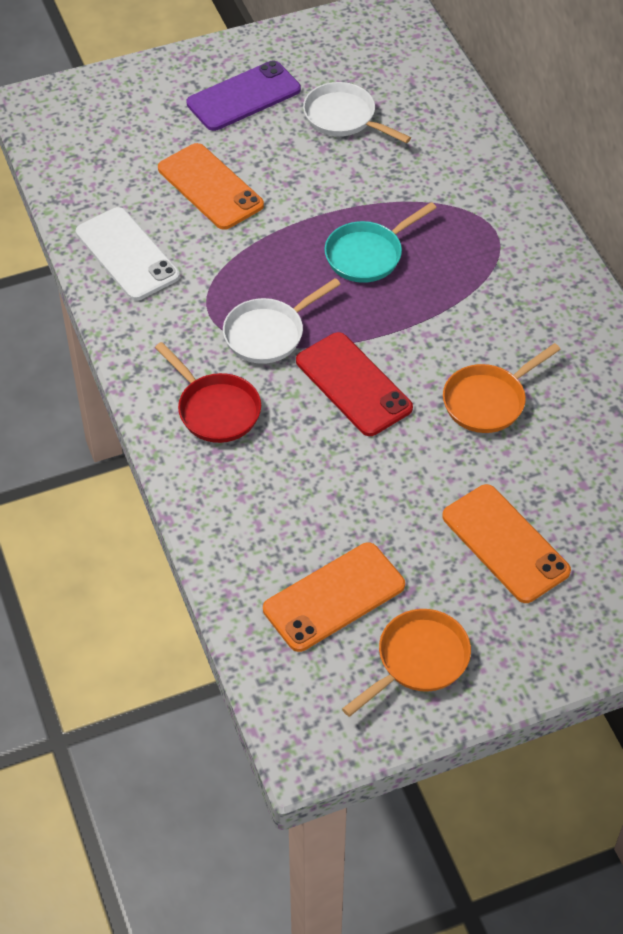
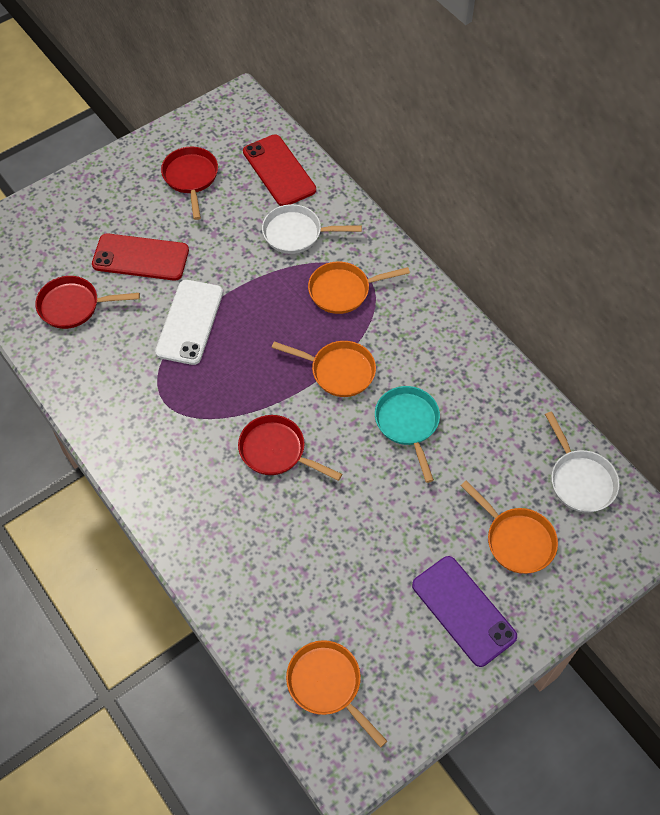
orange pan: 2 -> 4
orange phone: 3 -> 0
red pan: 1 -> 3
red phone: 1 -> 2

